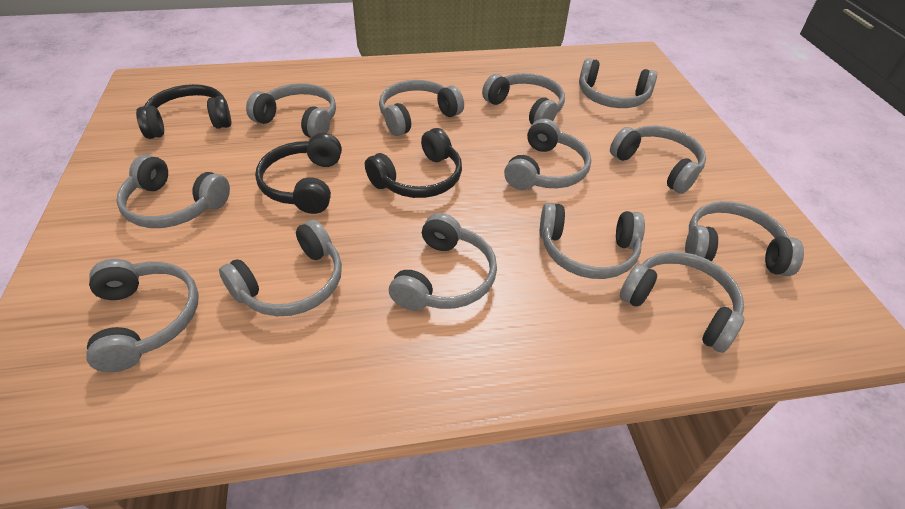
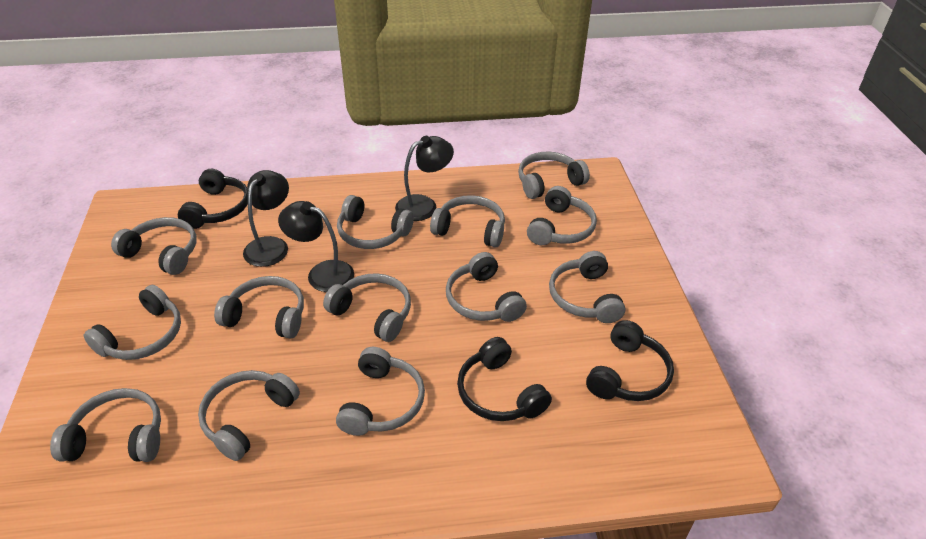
black lamp: 0 -> 3

